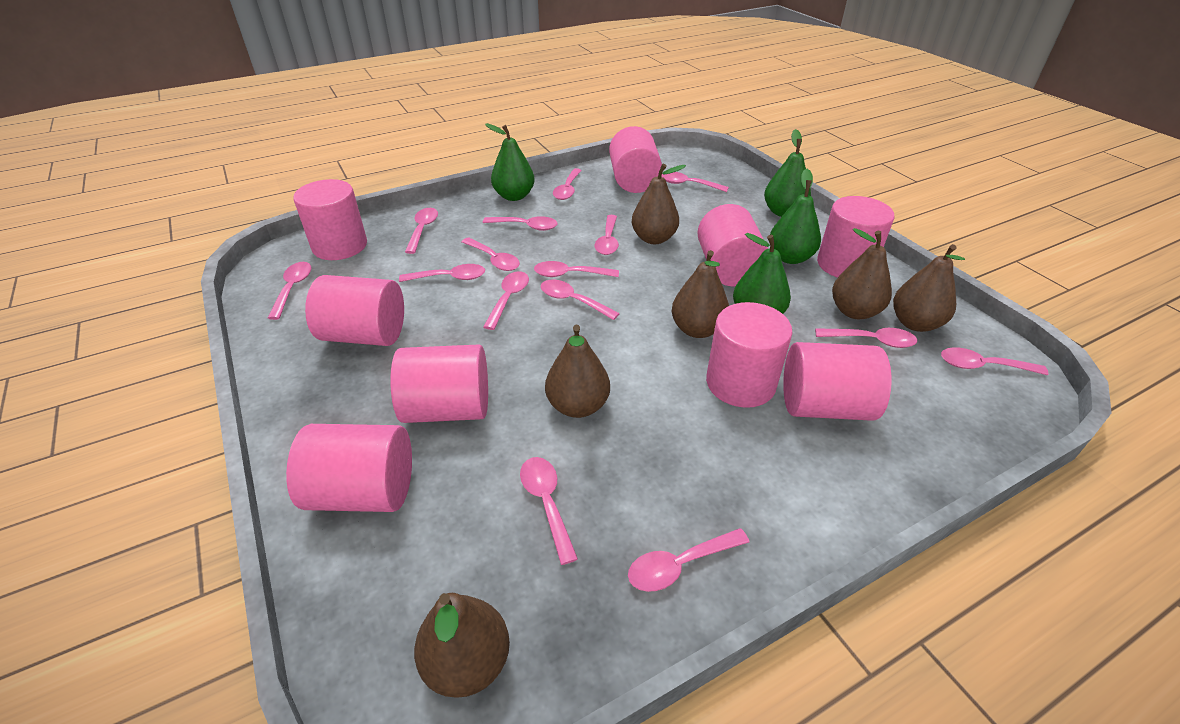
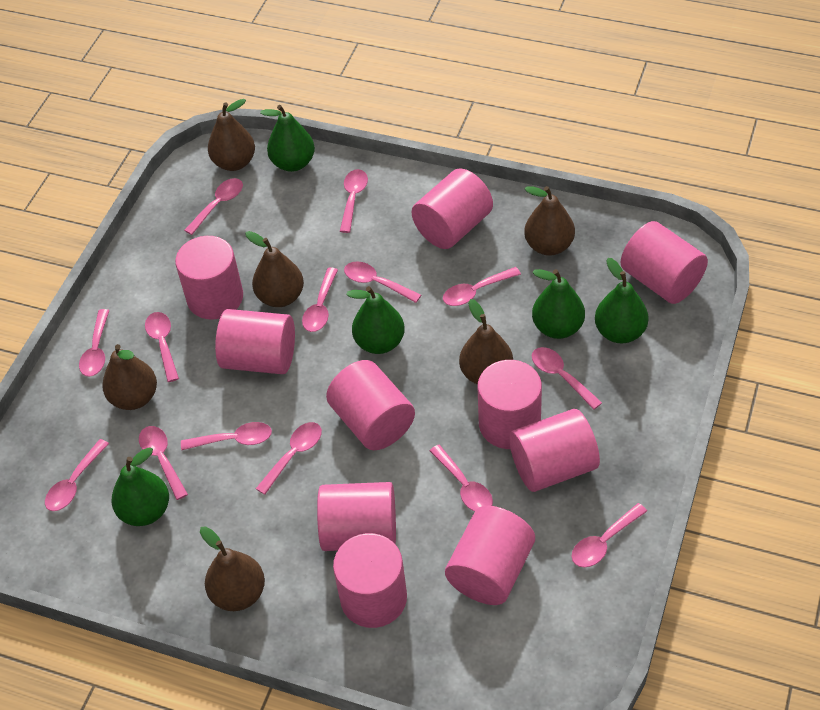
green pear: 4 -> 5
pink cylinder: 9 -> 10
pink spoon: 15 -> 14

